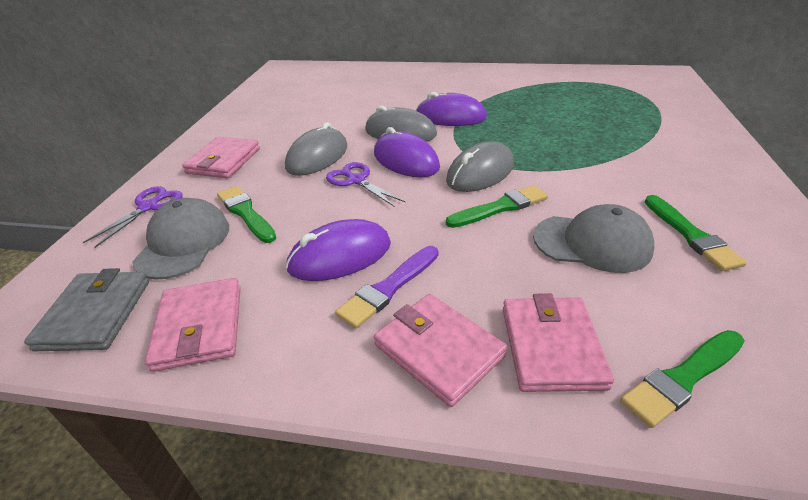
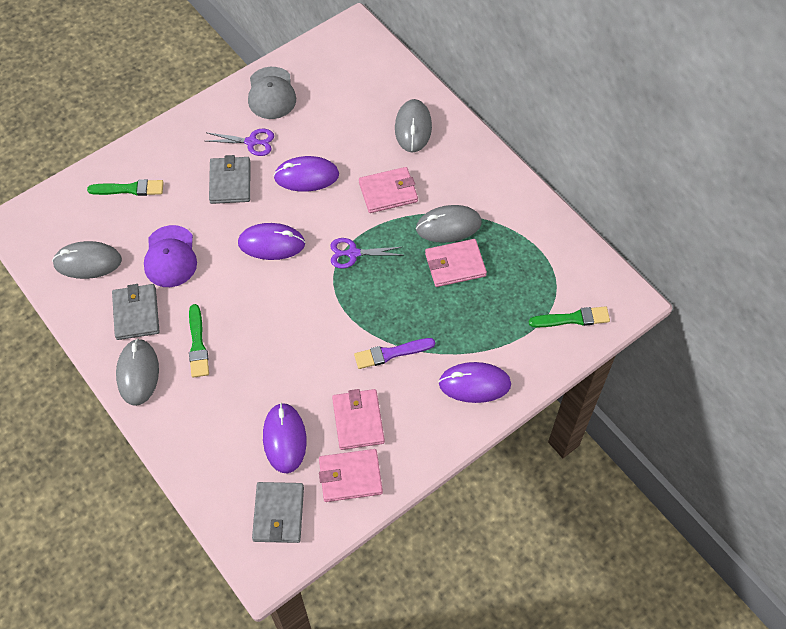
green brush: 4 -> 3
grey cap: 2 -> 1
grey mouse: 3 -> 4
grey wallet: 1 -> 3
purple cap: 0 -> 1
purple mouse: 3 -> 4

